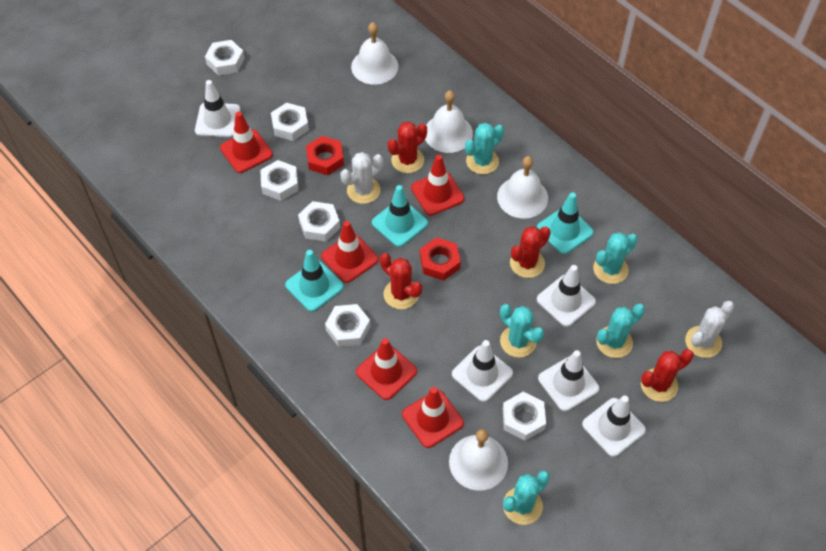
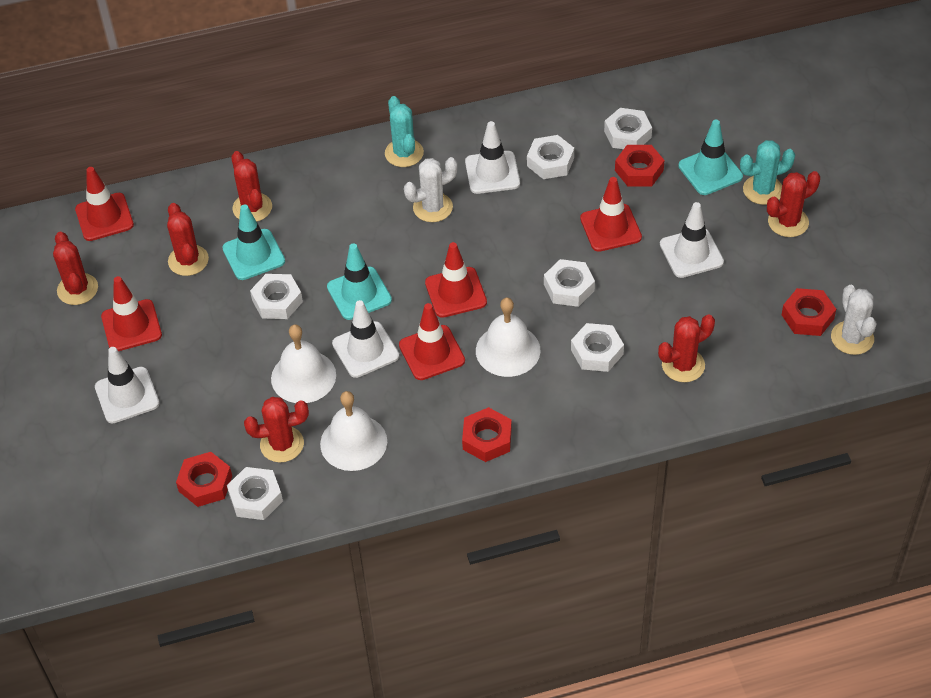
red cactus: 4 -> 6
red nut: 2 -> 4
turquoise cactus: 5 -> 2
white bell: 4 -> 3
white traffic cone: 5 -> 4

